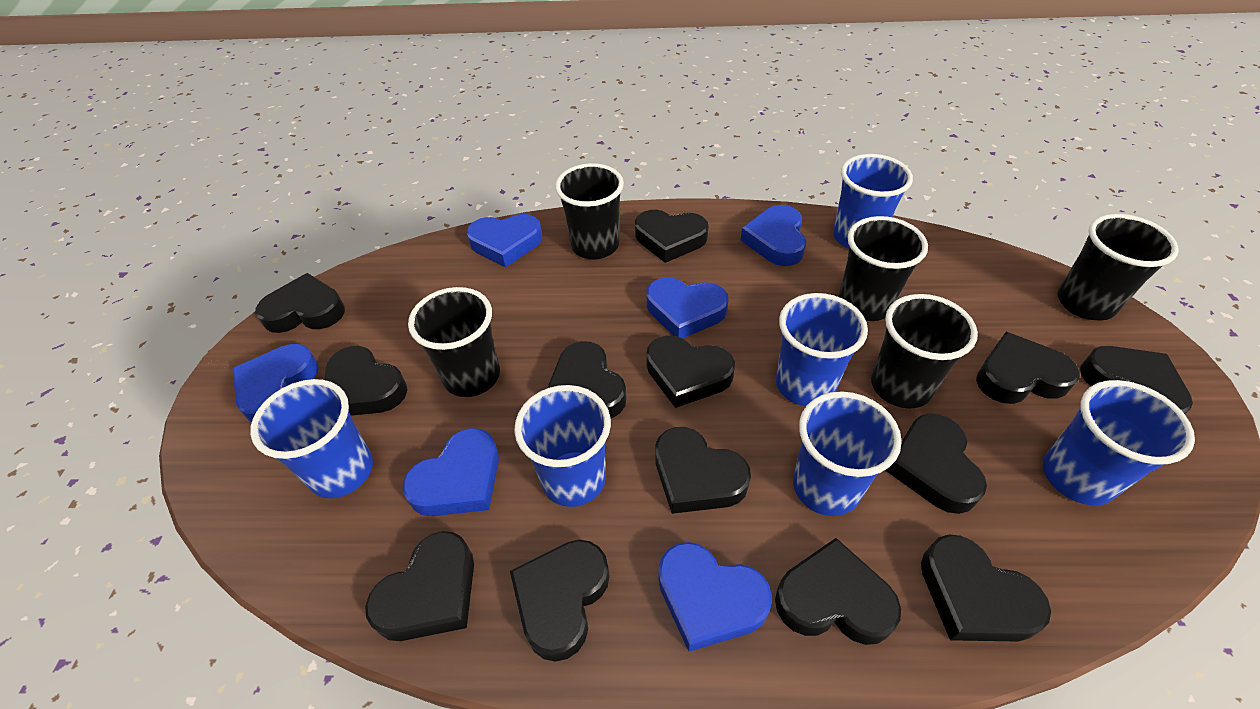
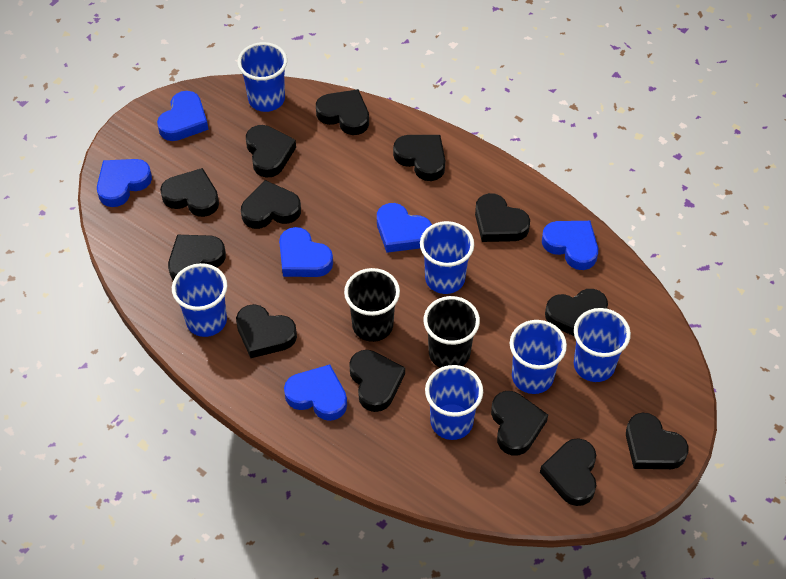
black cup: 5 -> 2

